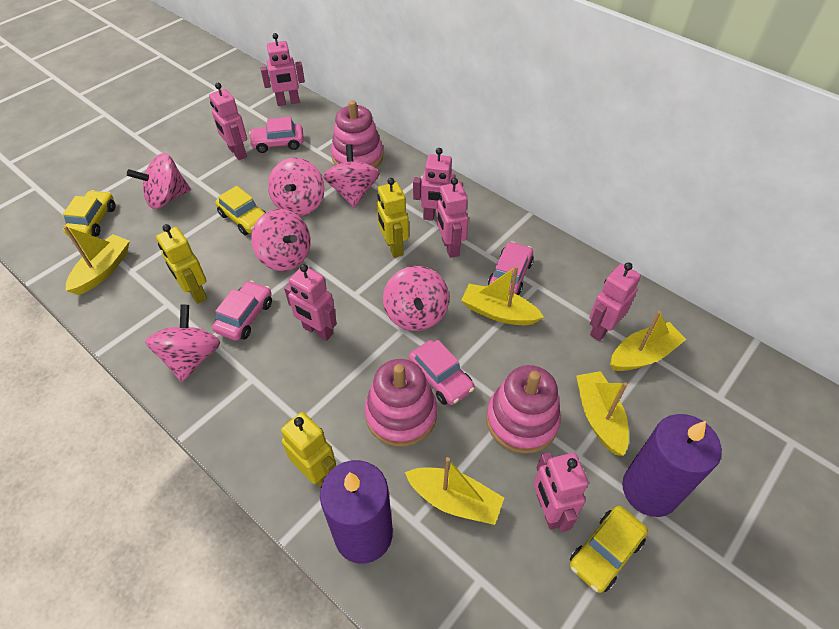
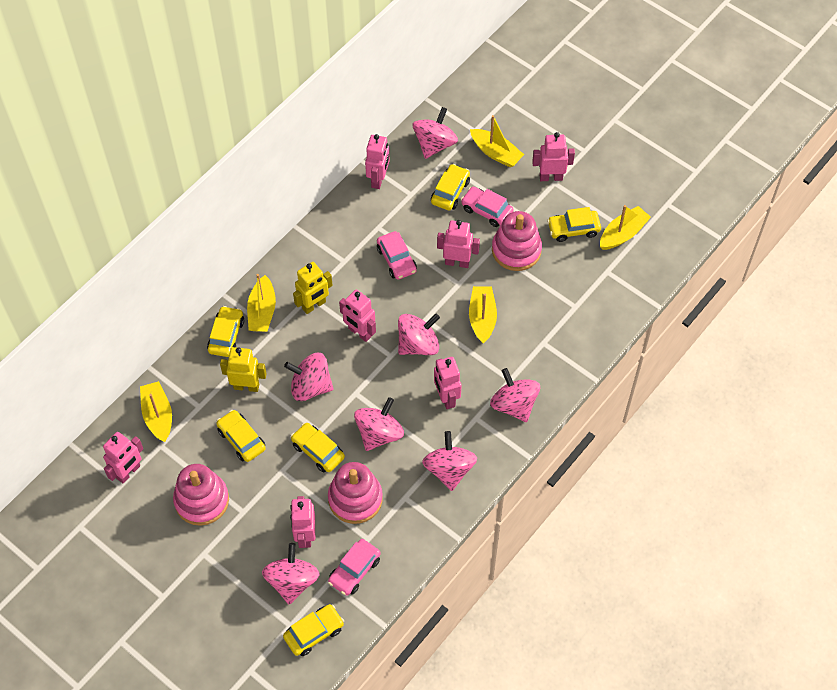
pink car: 4 -> 3
pink spinning top: 6 -> 7
purple candle: 2 -> 0
yellow car: 3 -> 6
yellow robot: 3 -> 2

